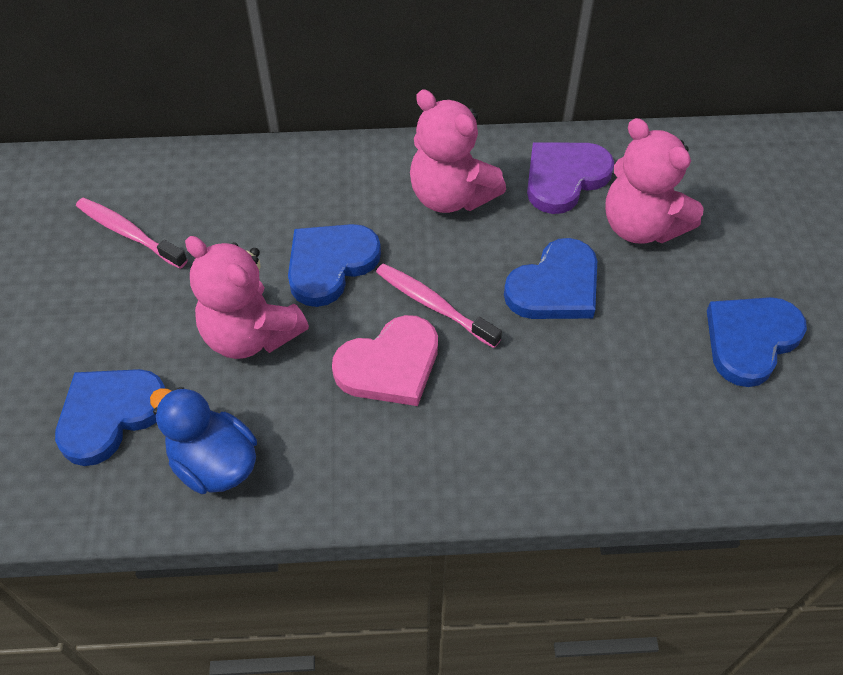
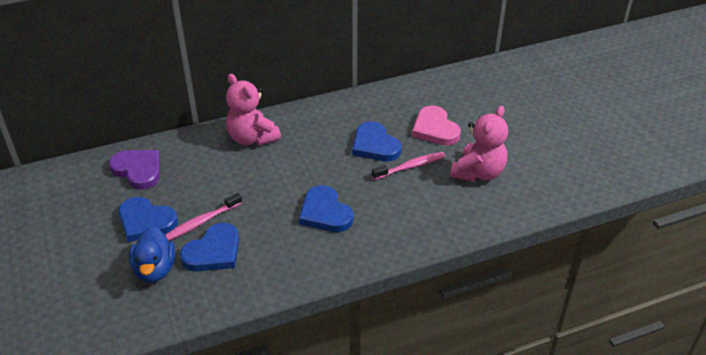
pink teddy bear: 3 -> 2

